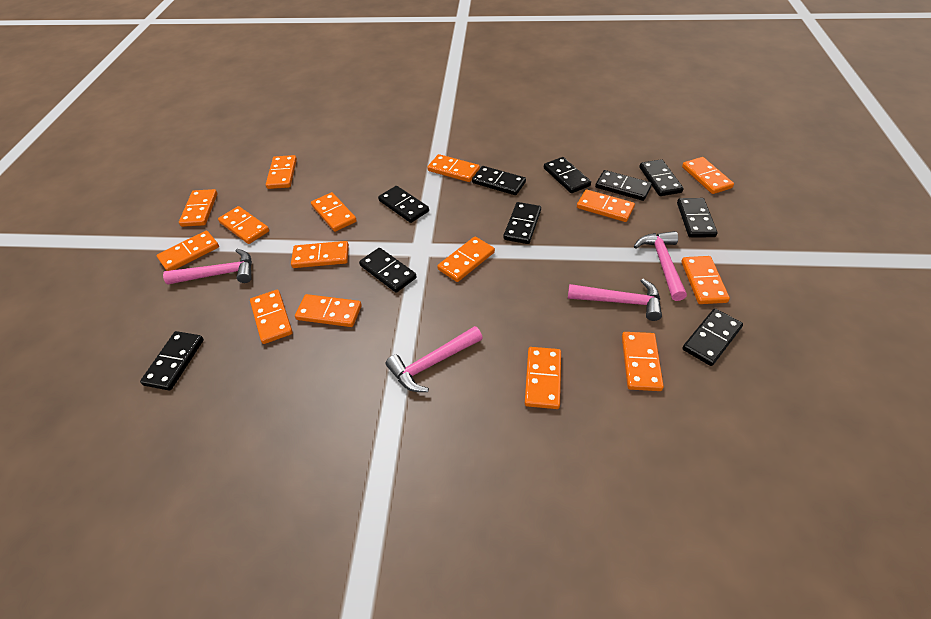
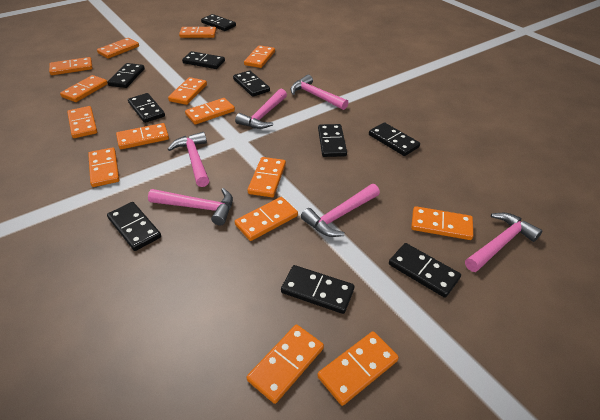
pink hammer: 4 -> 6

